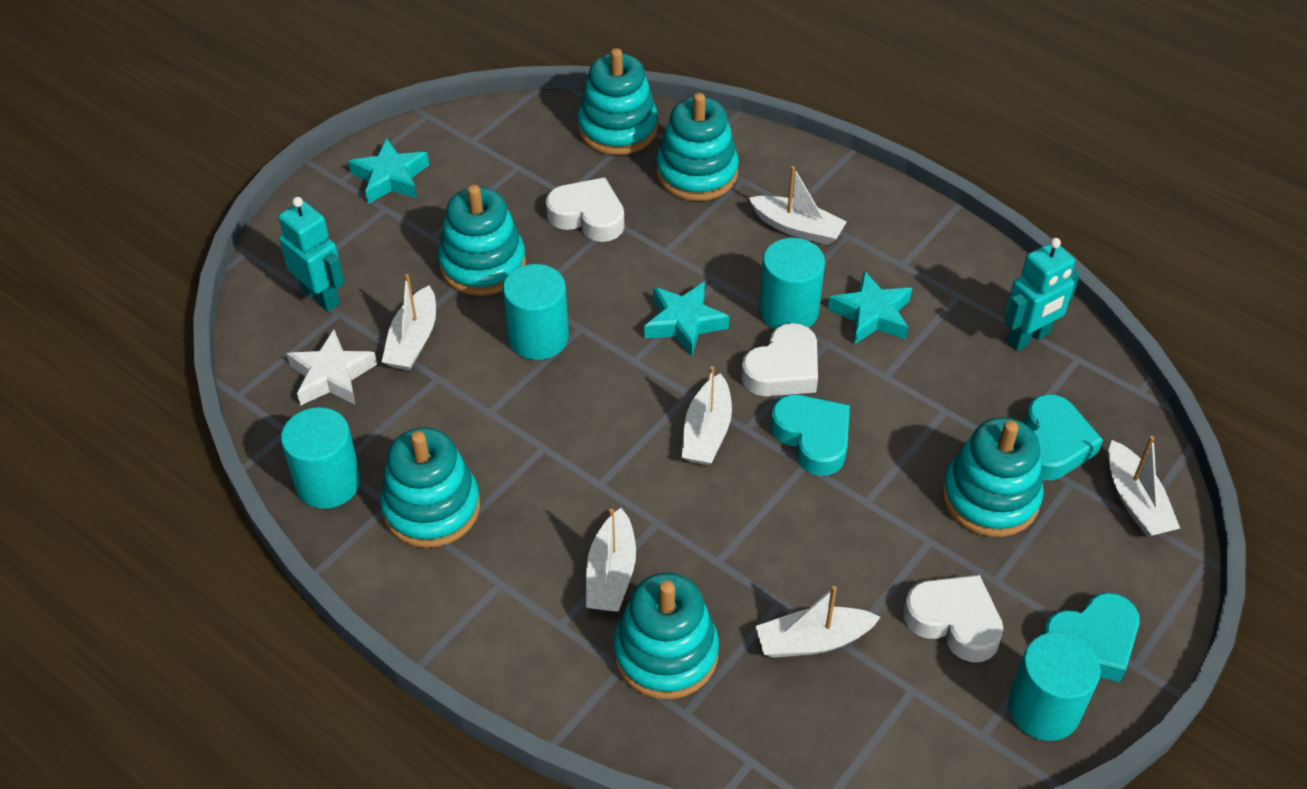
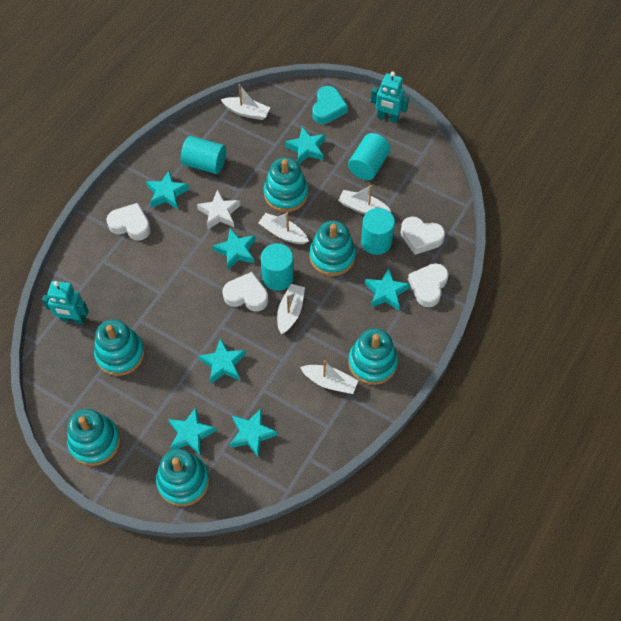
turquoise heart: 3 -> 1
turquoise star: 3 -> 7
white boat: 6 -> 5
white heart: 3 -> 4

